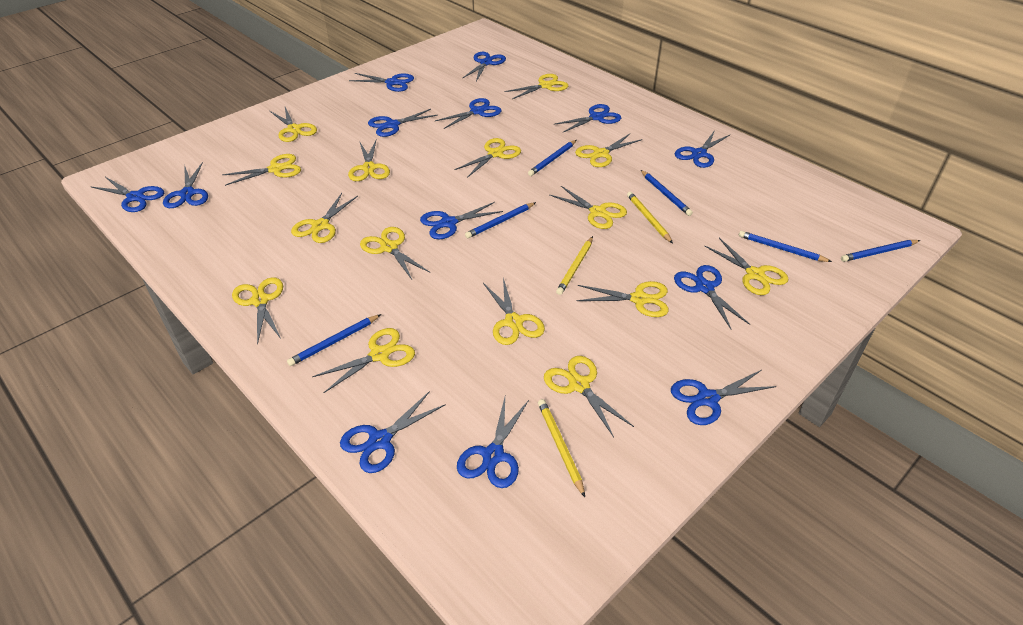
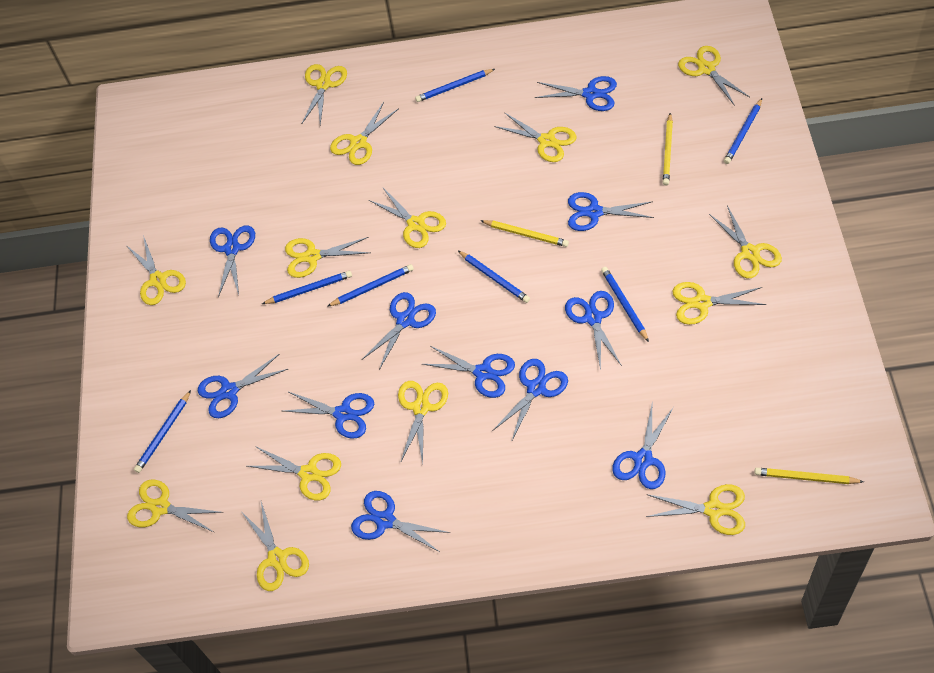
blue pencil: 6 -> 7
blue scissors: 13 -> 11
yellow scissors: 15 -> 14

